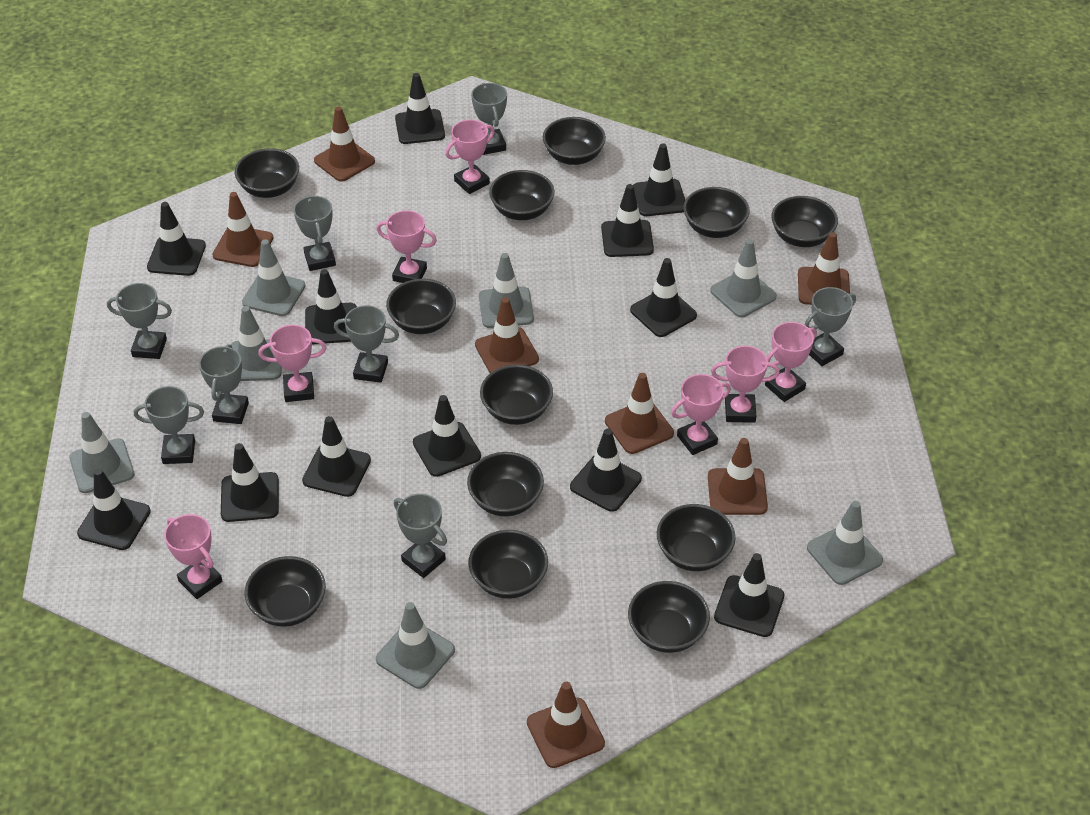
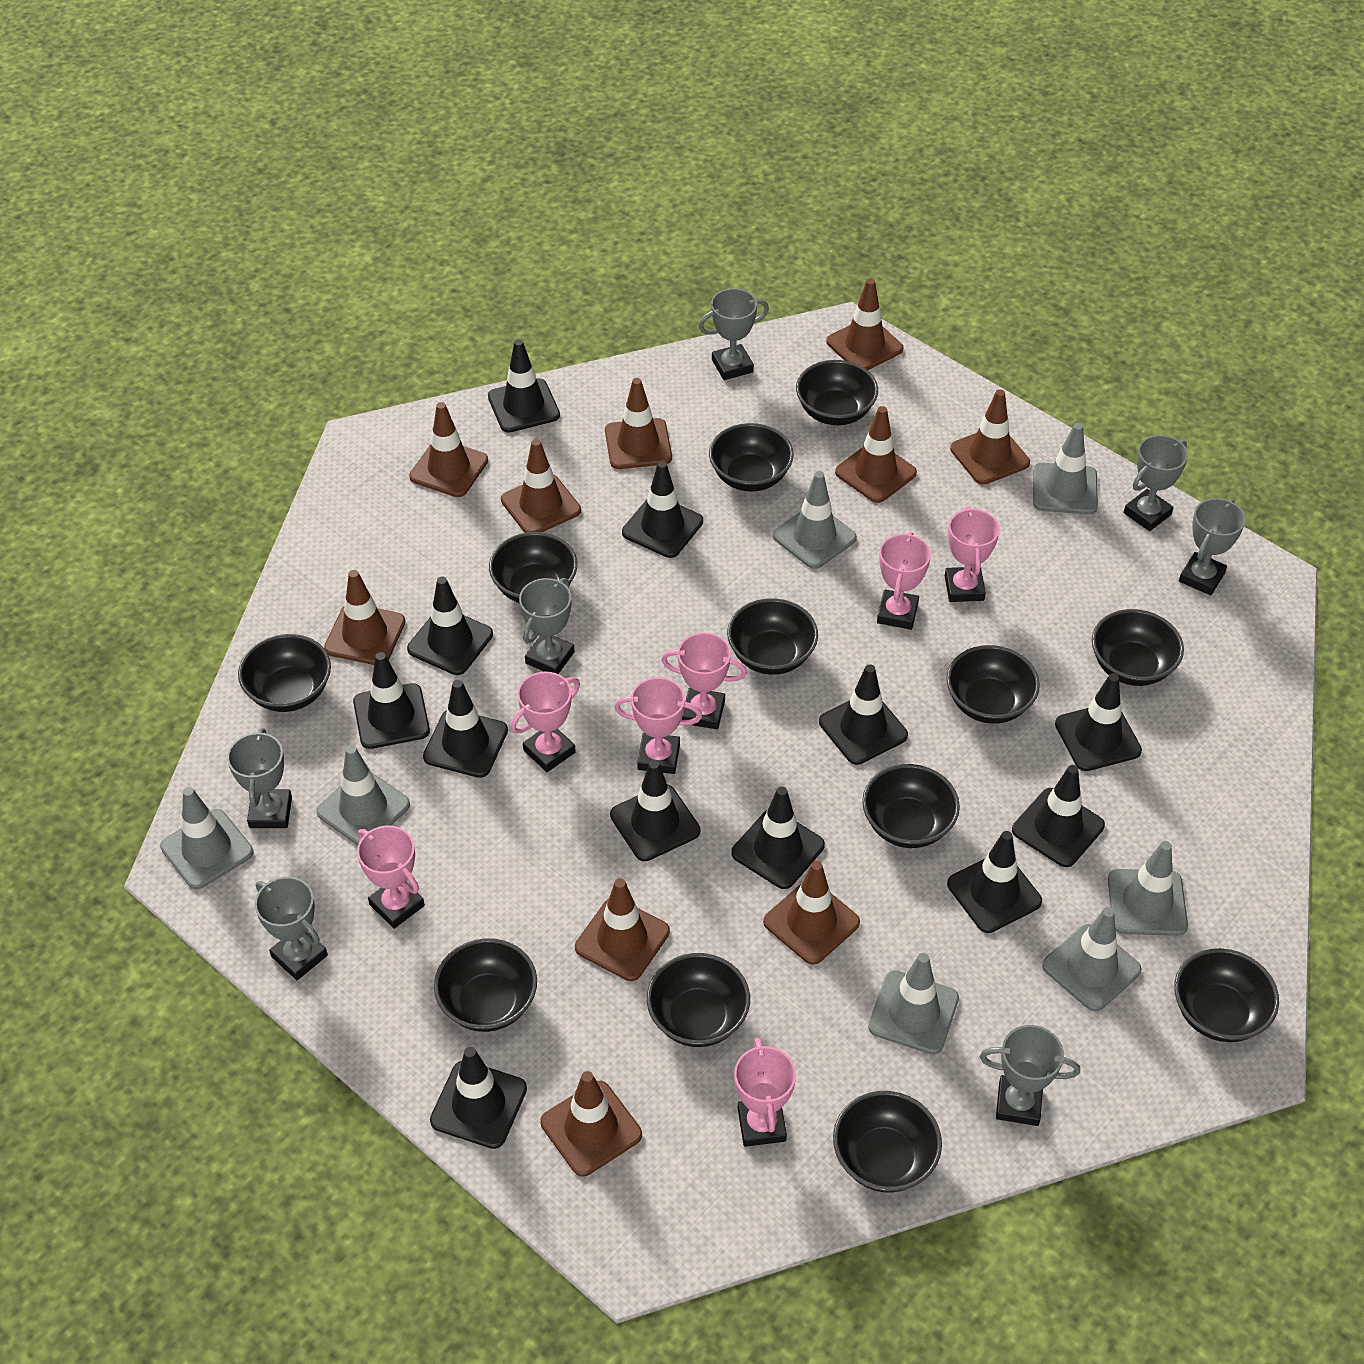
brown traffic cone: 7 -> 10
grey trophy: 8 -> 7

